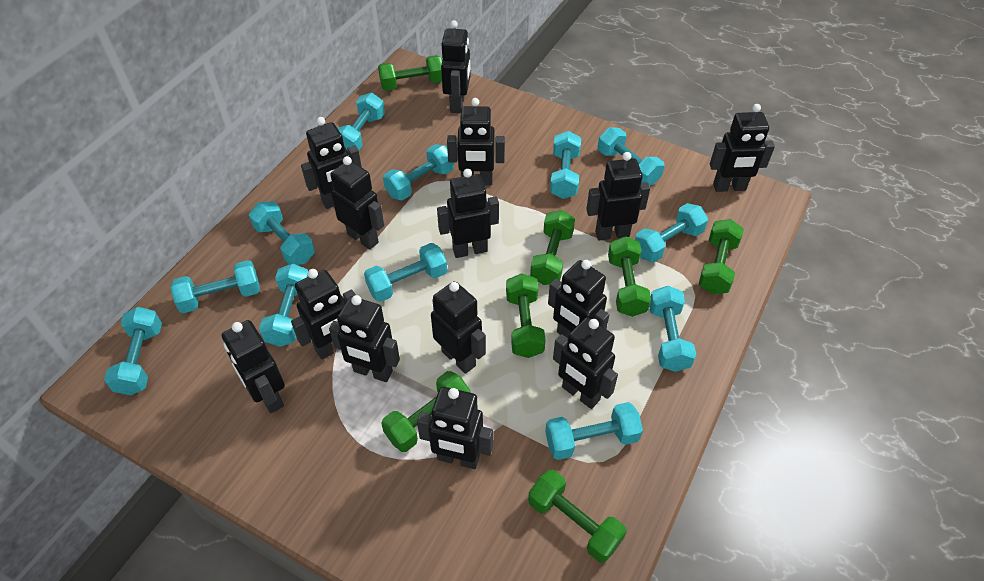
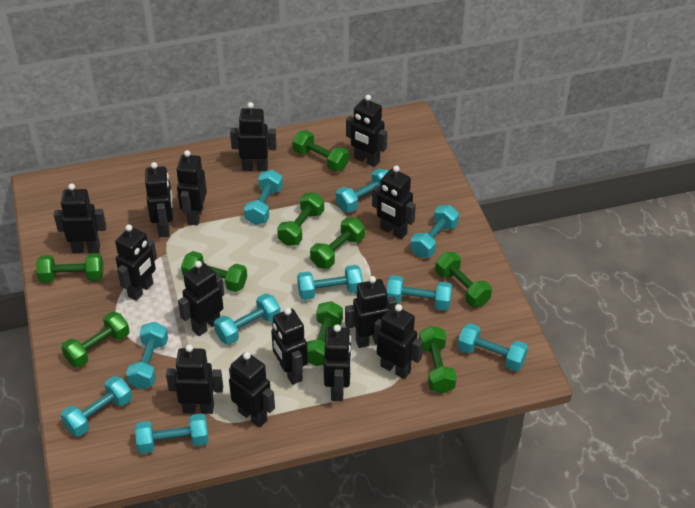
green dumbbell: 7 -> 9
turquoise dumbbell: 12 -> 10

